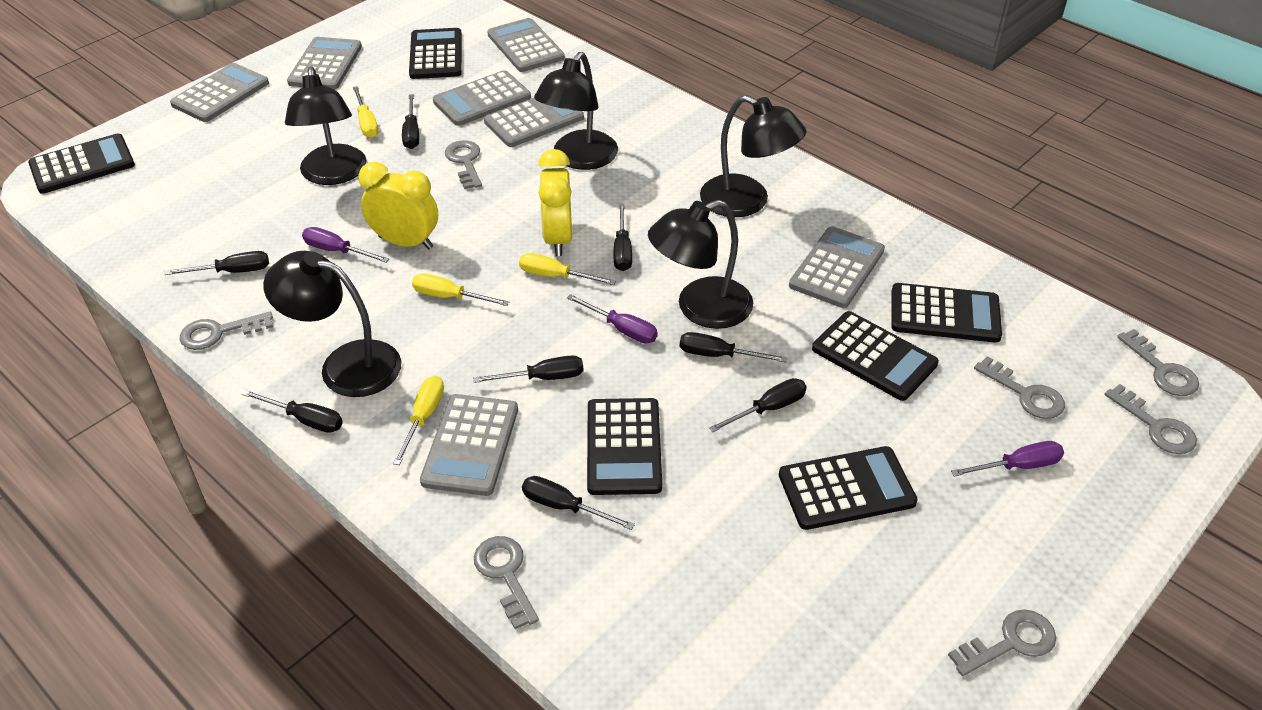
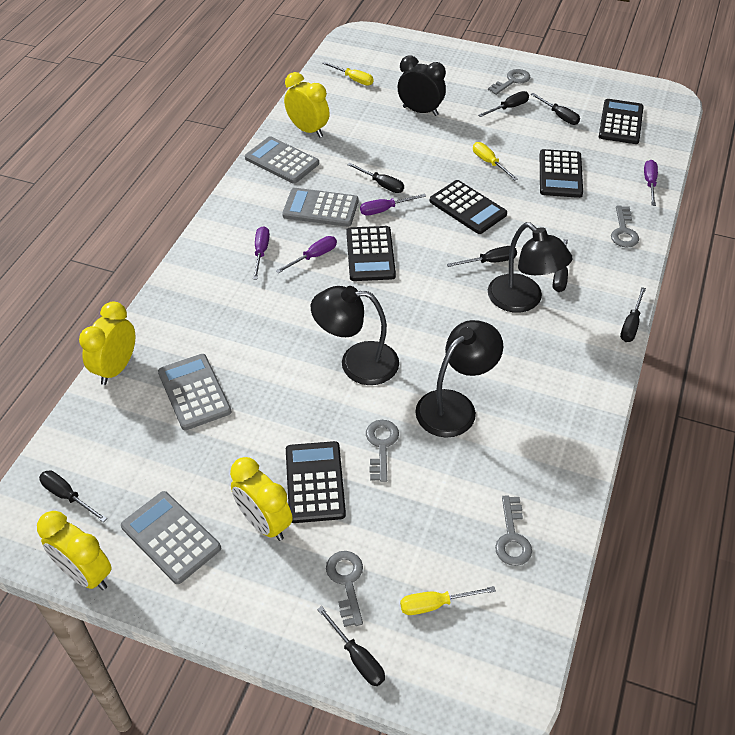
black calculator: 6 -> 5
black clock: 0 -> 1
black lamp: 5 -> 3
grey calculator: 7 -> 4
grey key: 7 -> 5
purple screwdriver: 3 -> 4
yellow clock: 2 -> 4
yellow screwdriver: 4 -> 3

